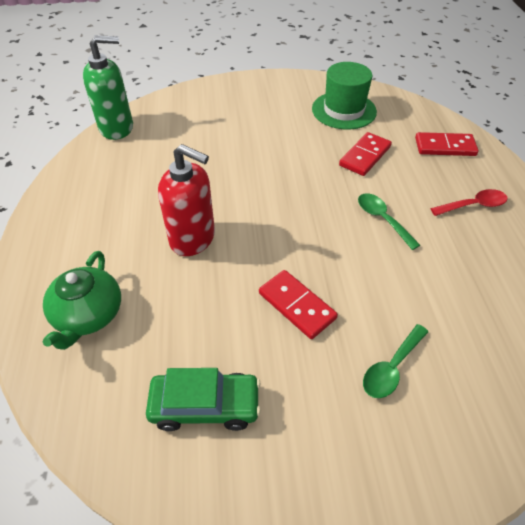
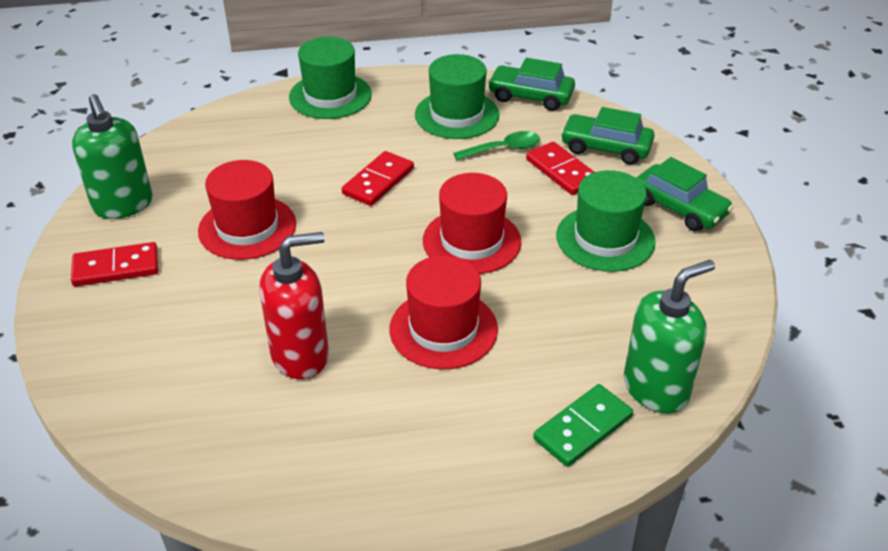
green car: 1 -> 3
green domino: 0 -> 1
green hat: 1 -> 3
green soap dispenser: 1 -> 2
green spoon: 2 -> 1
green teapot: 1 -> 0
red hat: 0 -> 3
red spoon: 1 -> 0

